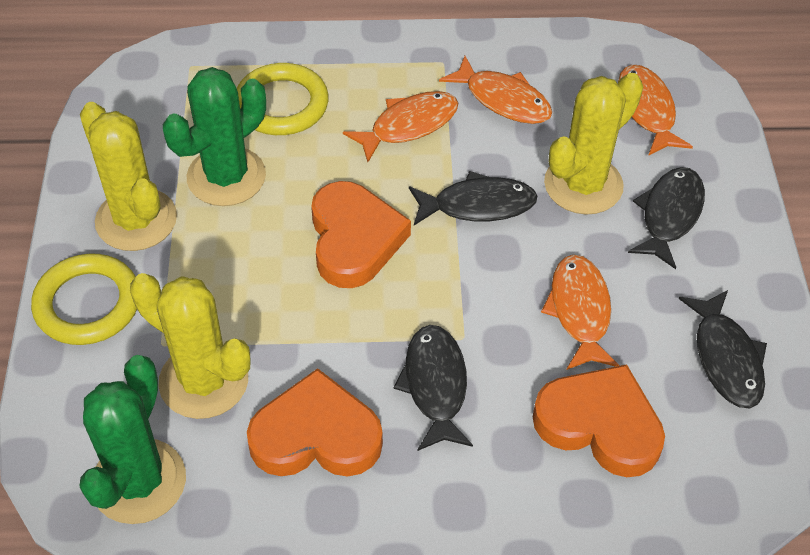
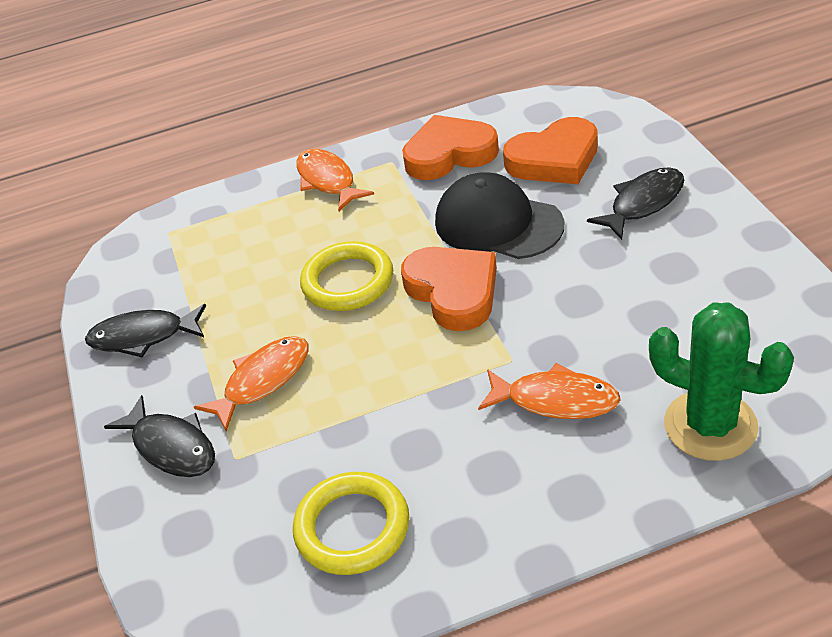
black cap: 0 -> 1
black fish: 4 -> 3
green cactus: 2 -> 1
orange fish: 4 -> 3
yellow cactus: 3 -> 0

